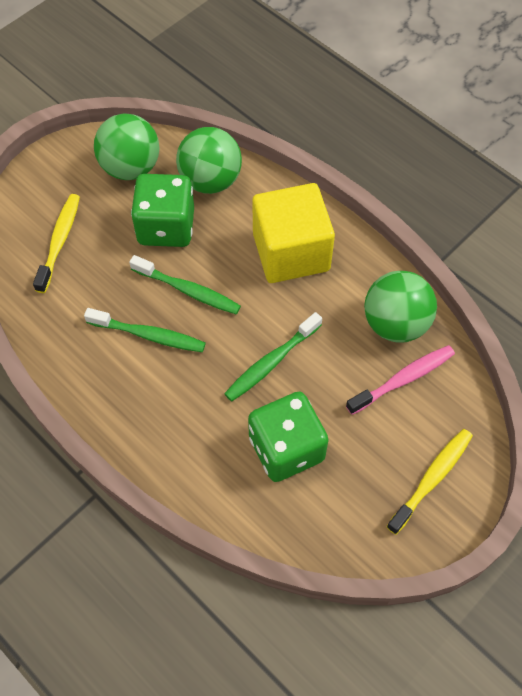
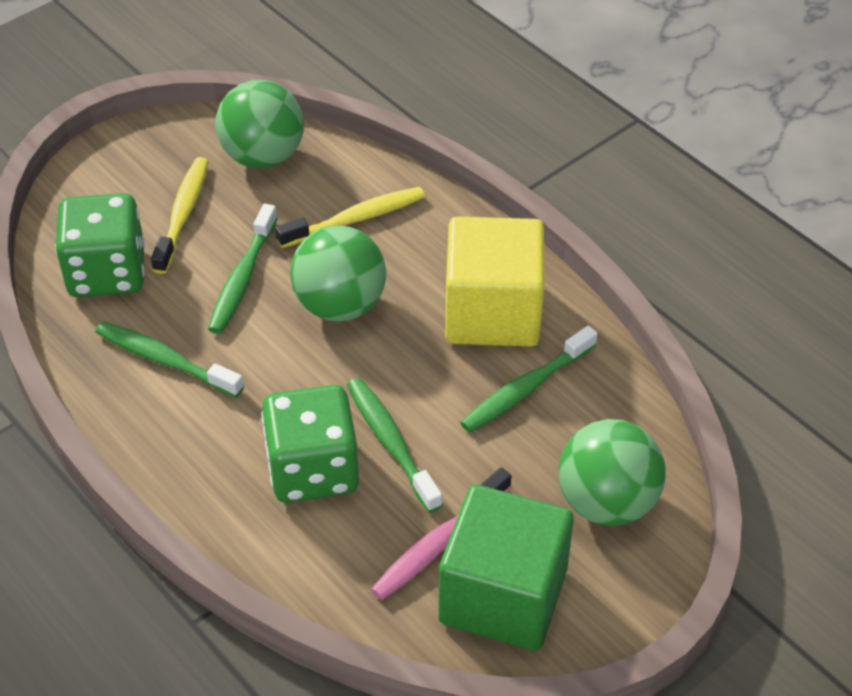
green cube: 0 -> 1
green toothbrush: 3 -> 4

